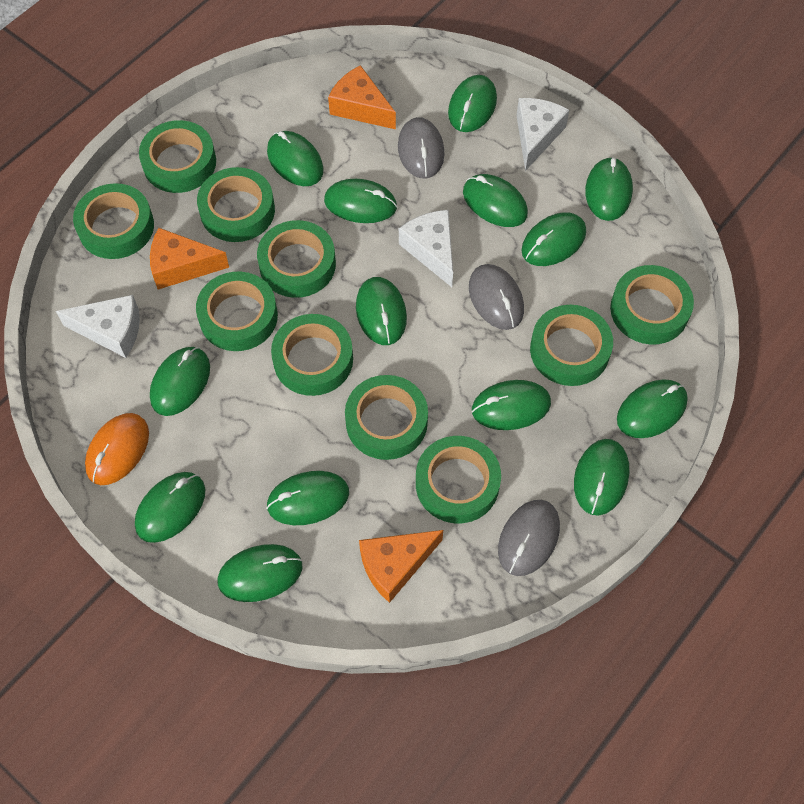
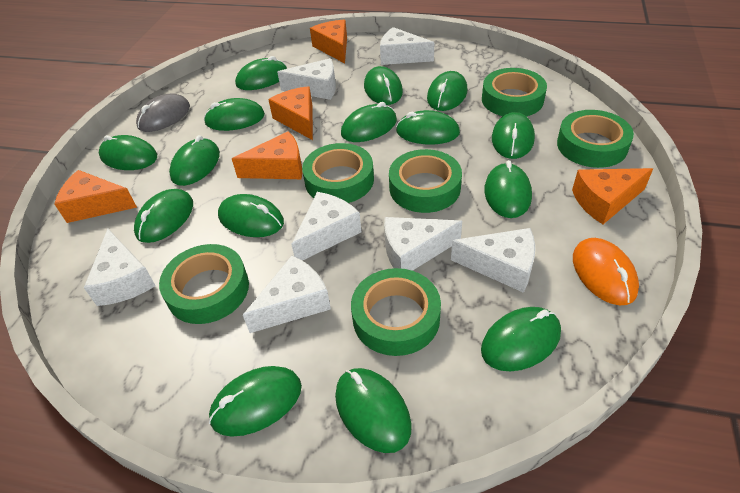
green mouse: 14 -> 15
green tape: 10 -> 6
grey mouse: 3 -> 1
orange cheese: 3 -> 5
white cheese: 3 -> 7

